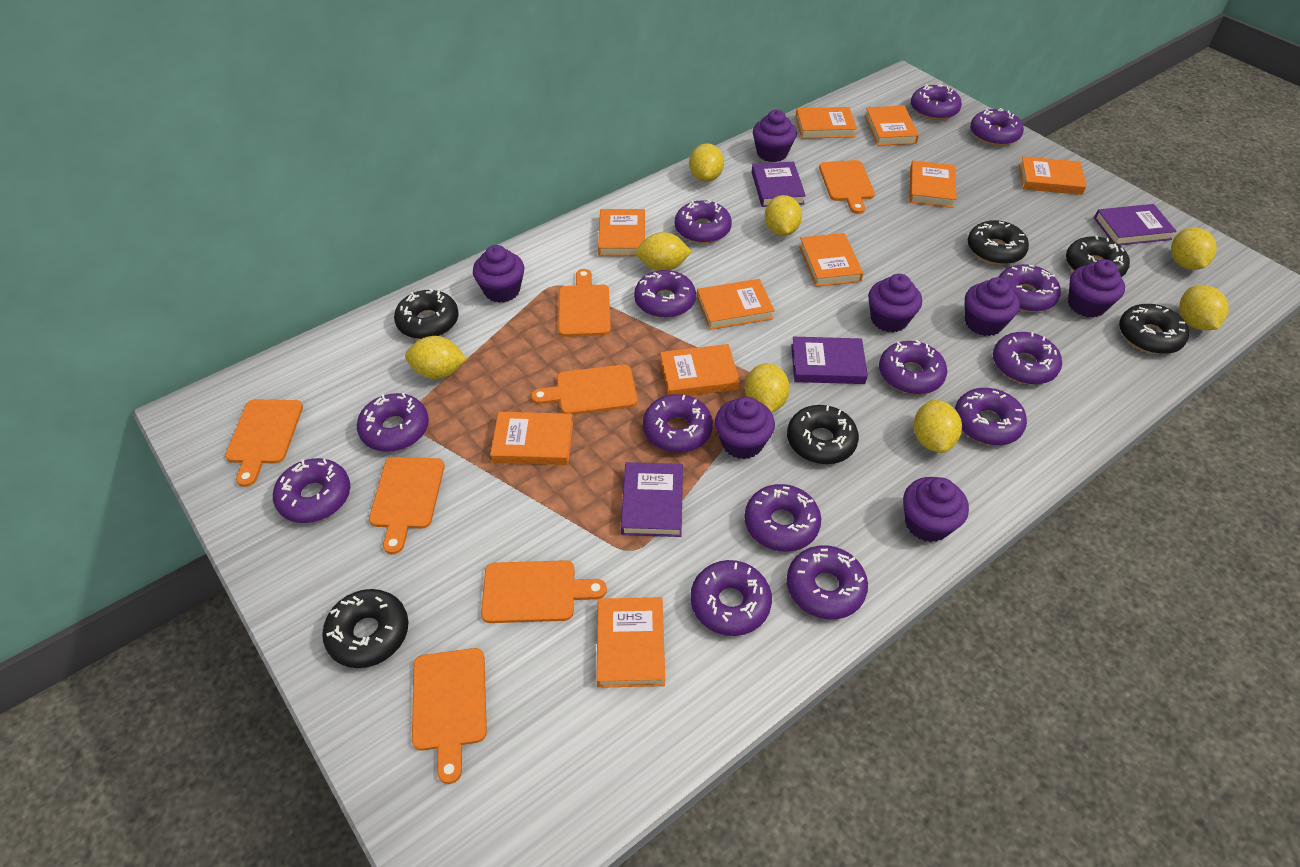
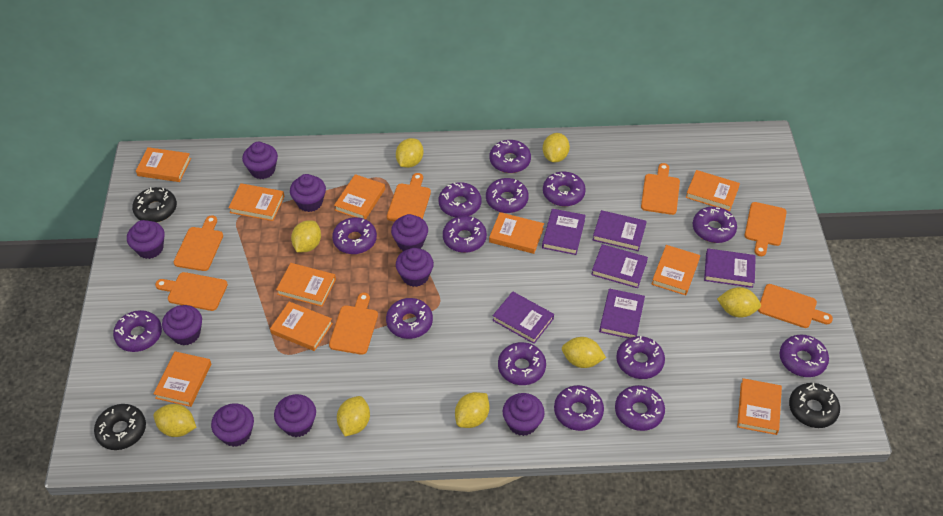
black donut: 6 -> 3
purple book: 4 -> 6
purple cupcake: 7 -> 9

